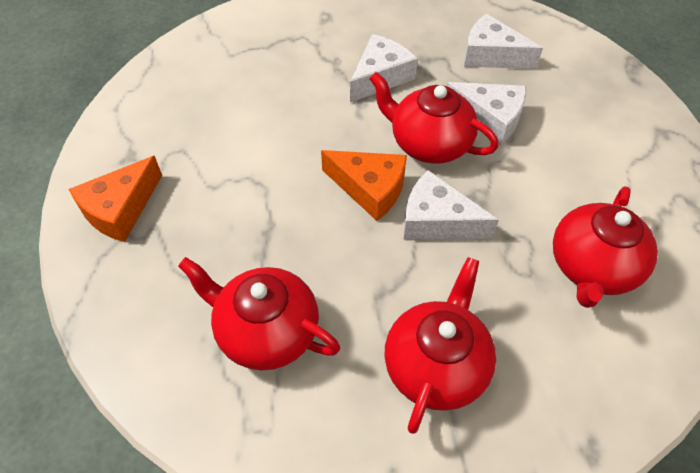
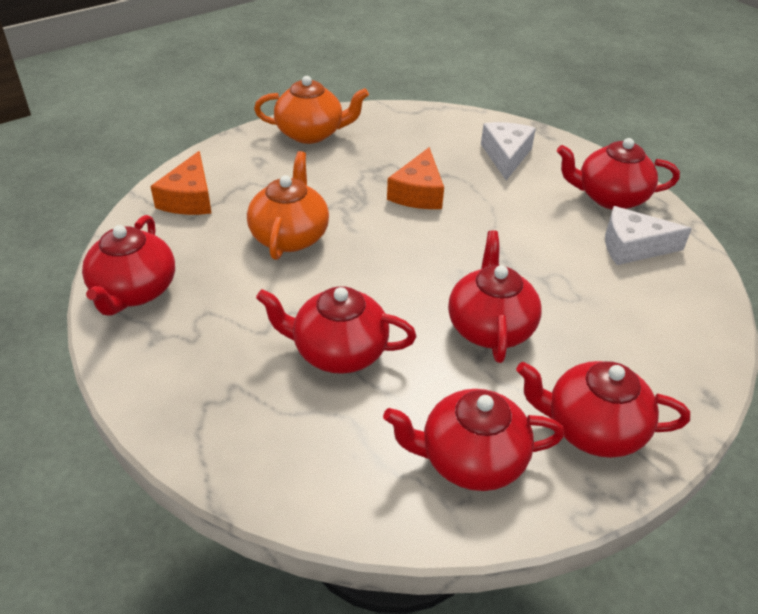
orange teapot: 0 -> 2
red teapot: 4 -> 6
white cheese: 4 -> 2

